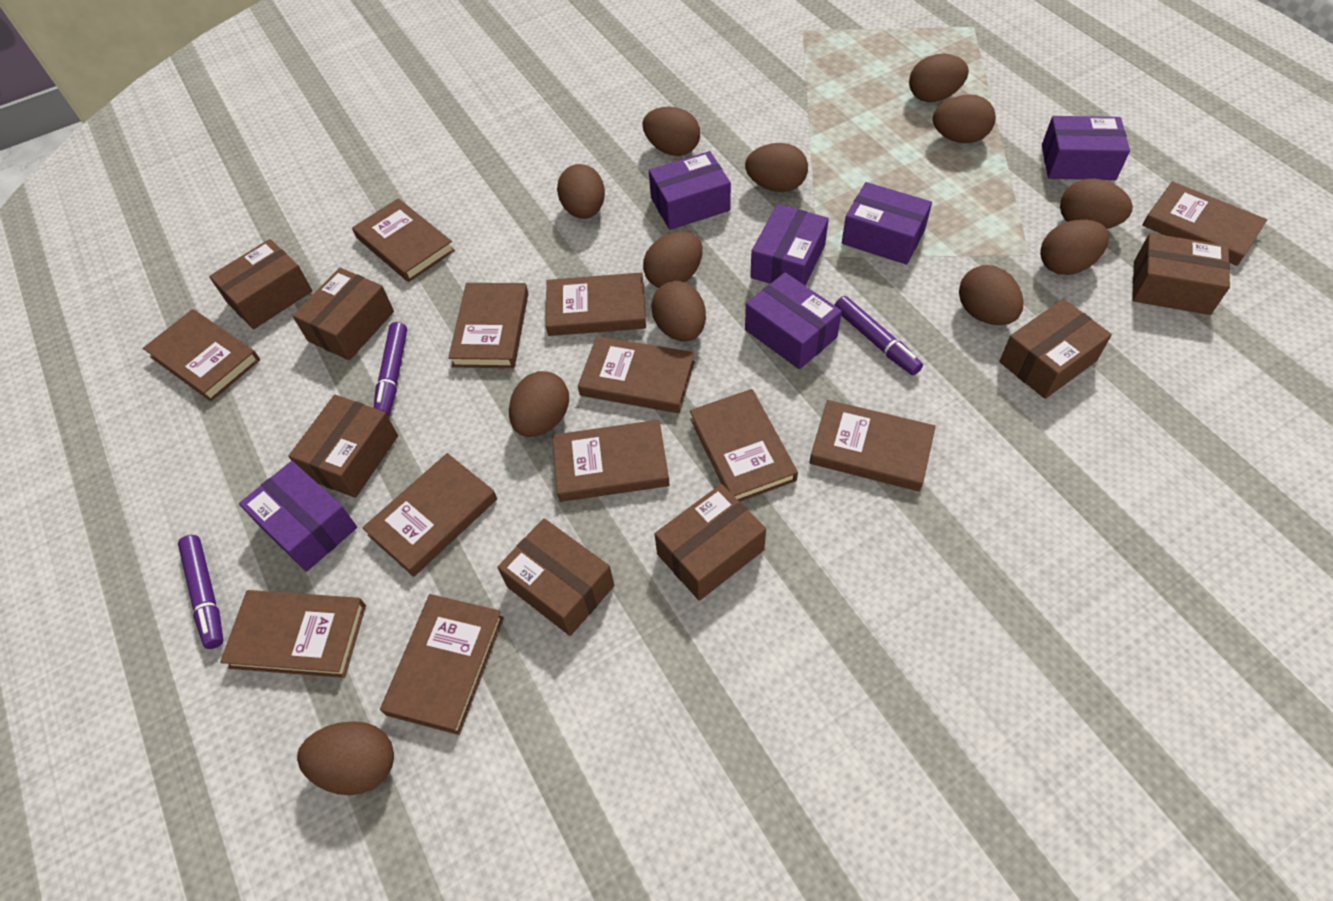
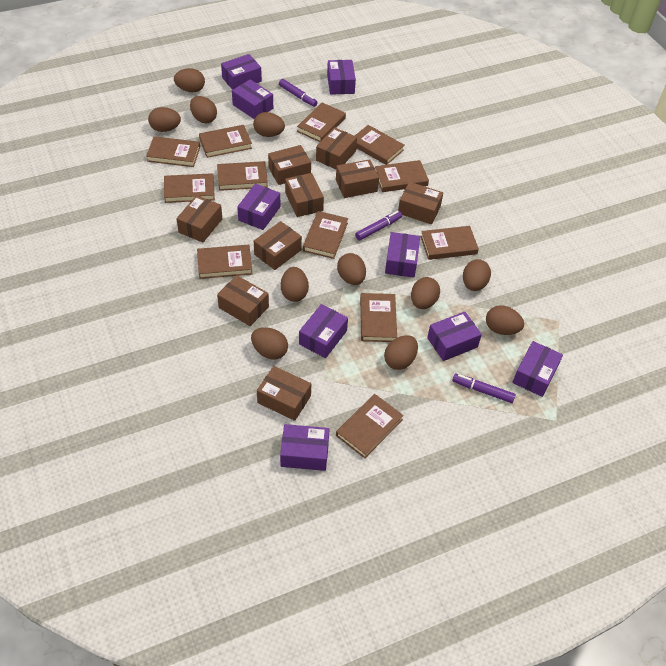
brown box: 7 -> 9
brown egg: 12 -> 11
purple box: 6 -> 9

